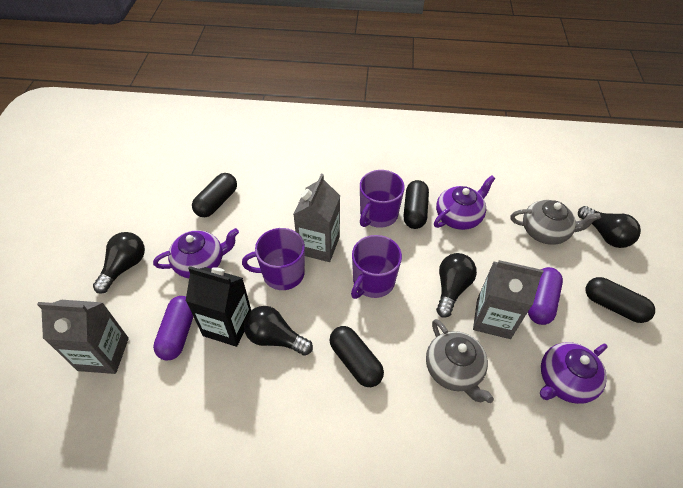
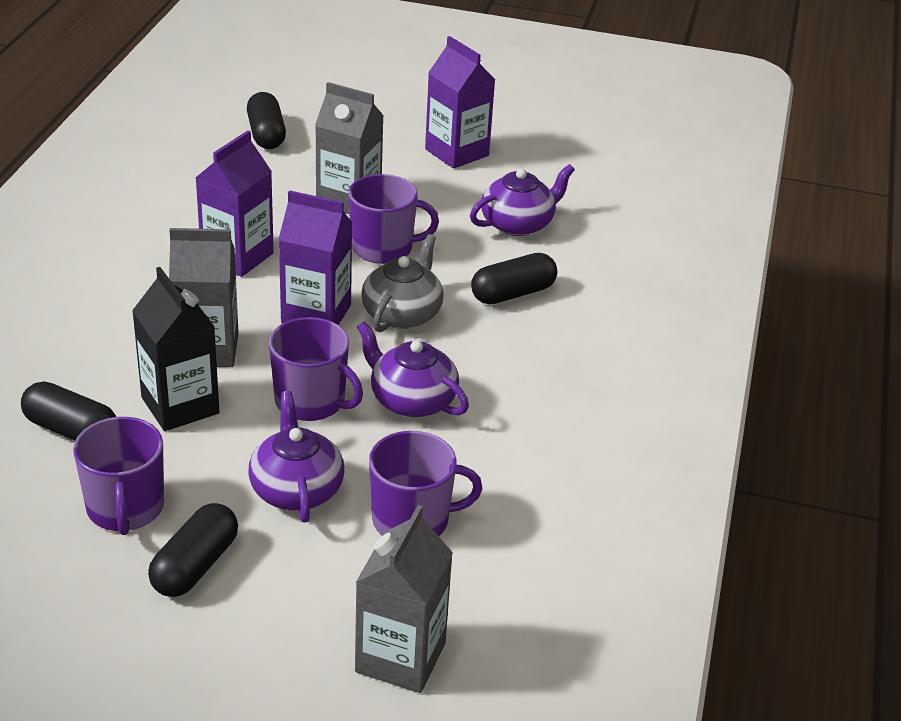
black light bulb: 4 -> 0
grey teapot: 2 -> 1
purple capsule: 2 -> 0
purple carton: 0 -> 3
purple mug: 3 -> 4

